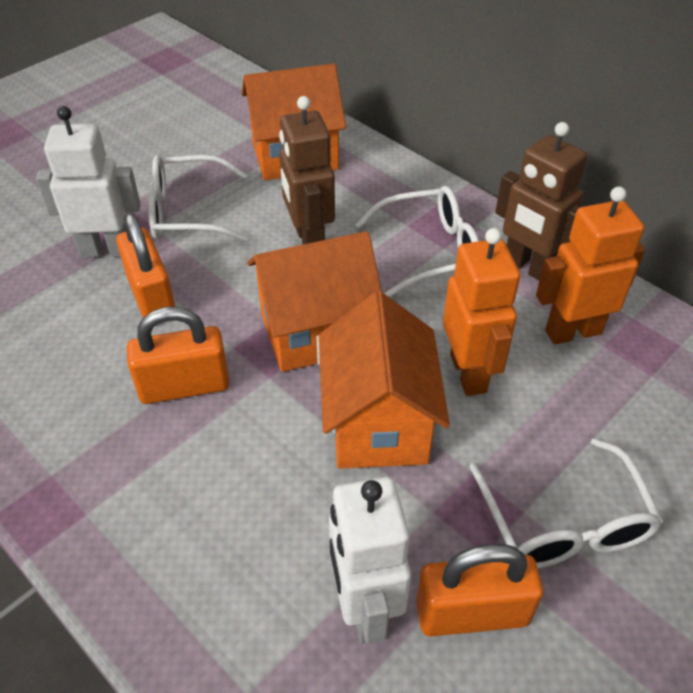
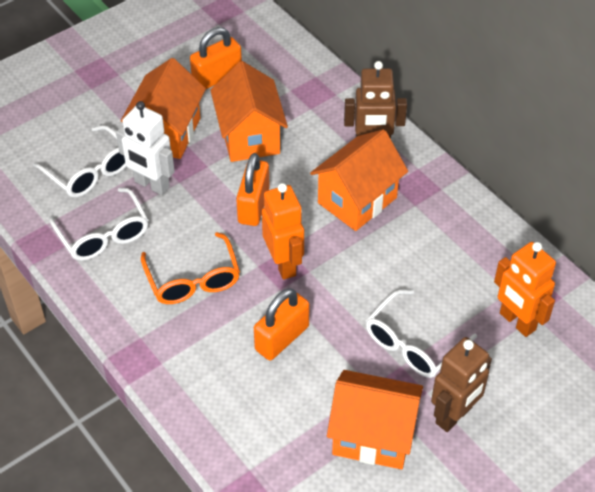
orange glasses: 0 -> 1
orange house: 3 -> 4
white robot: 2 -> 1

